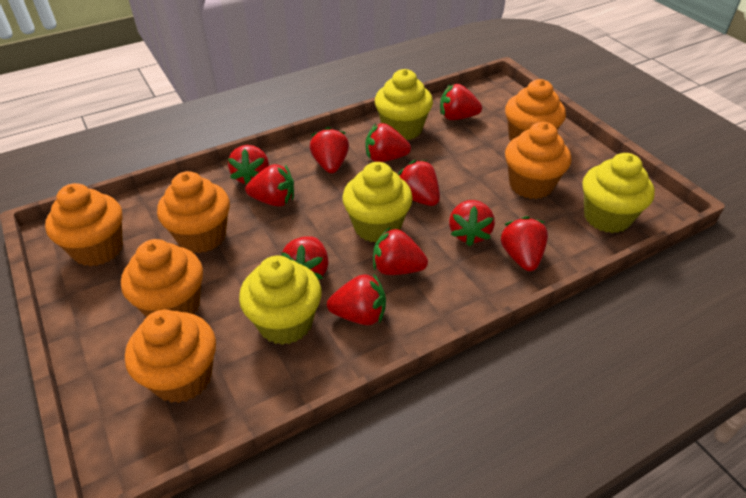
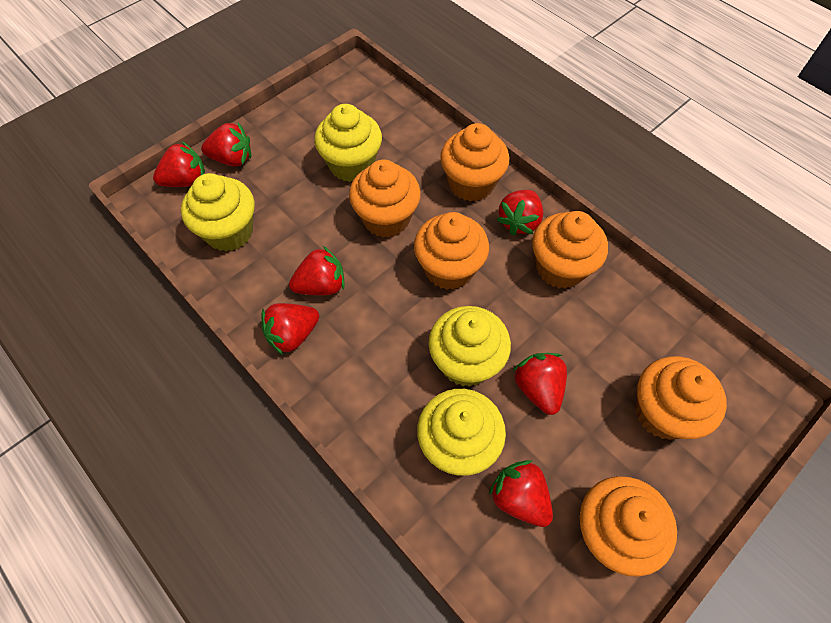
red strawberry: 11 -> 7

